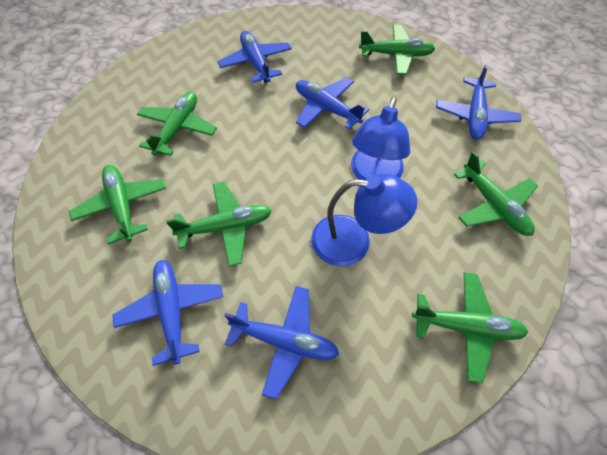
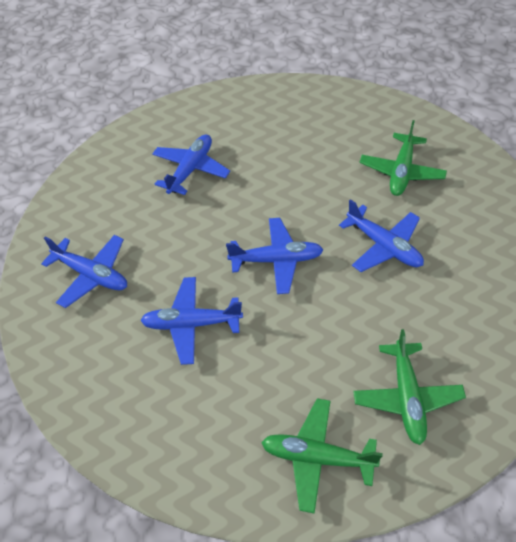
blue lamp: 2 -> 0
green plane: 6 -> 3

